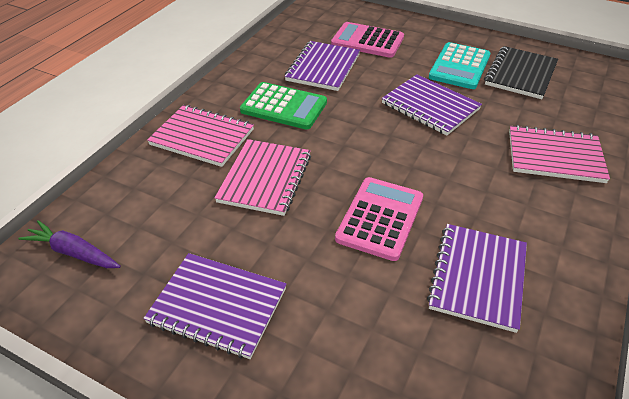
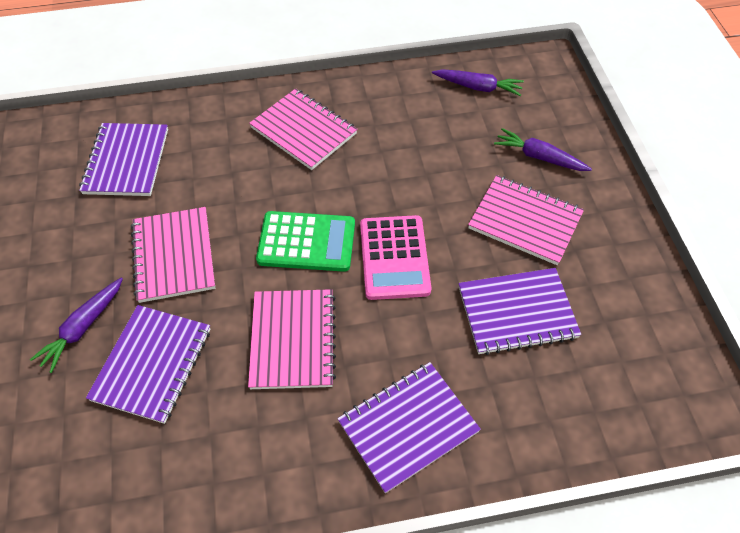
black notebook: 1 -> 0
pink calculator: 2 -> 1
pink notebook: 3 -> 4
purple carrot: 1 -> 3
turquoise calculator: 1 -> 0

